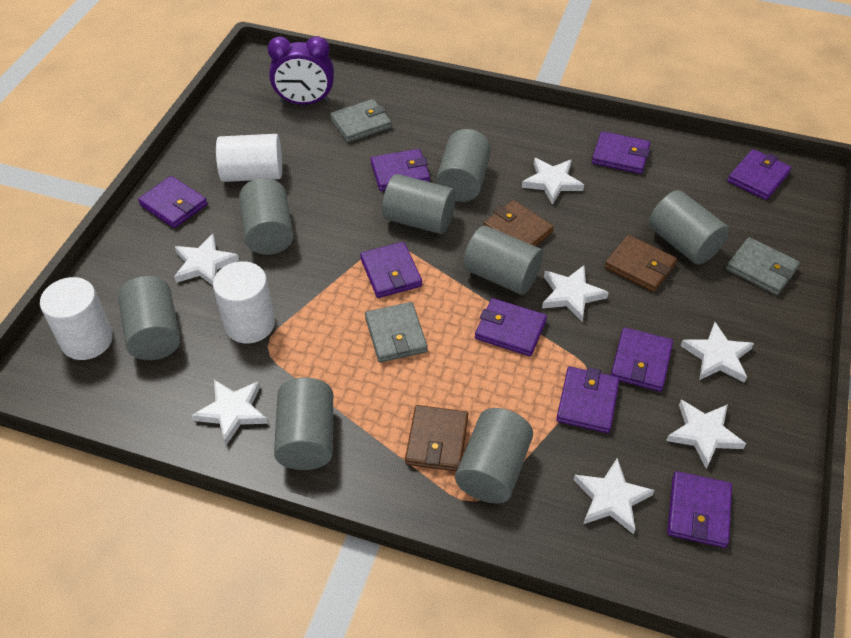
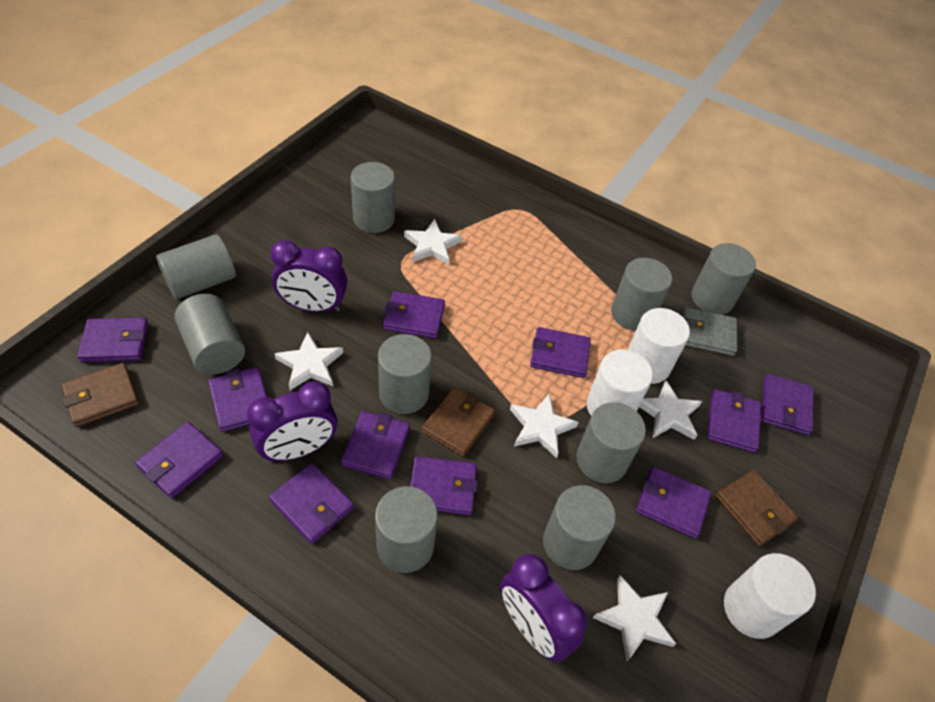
grey cylinder: 8 -> 9
grey wallet: 3 -> 1
purple clock: 1 -> 3
purple wallet: 9 -> 11
white star: 7 -> 5

